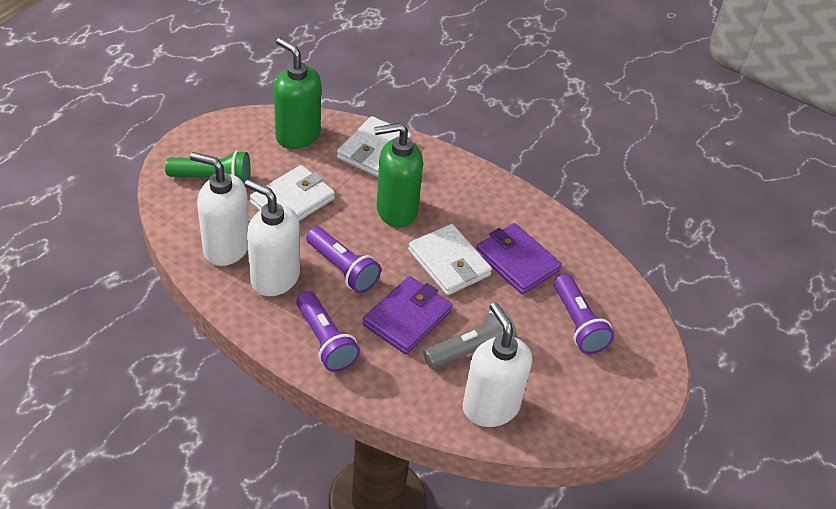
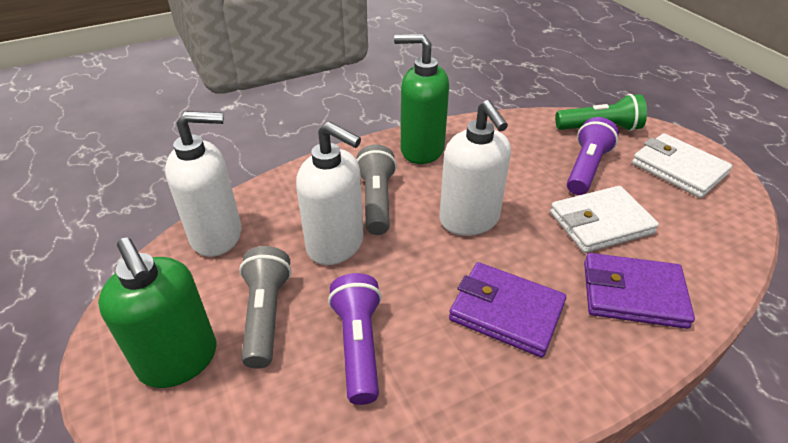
grey flashlight: 1 -> 2
purple flashlight: 3 -> 2
white wallet: 3 -> 2

